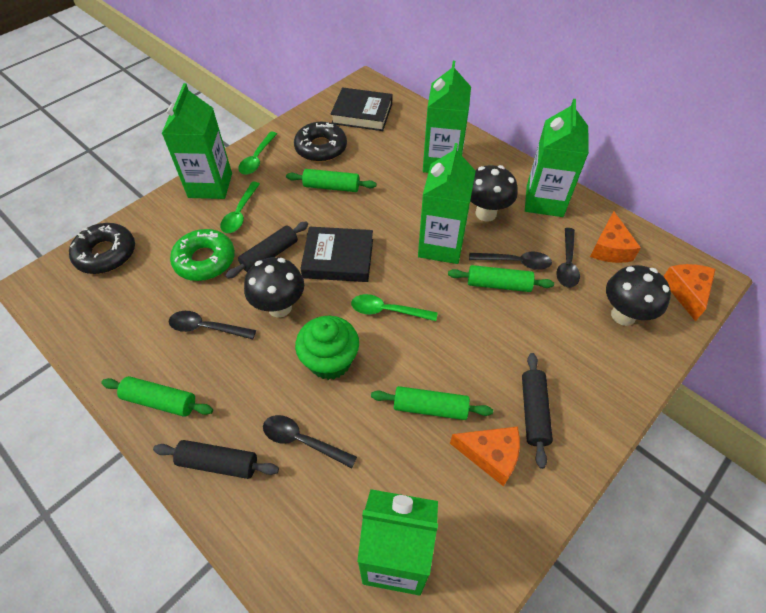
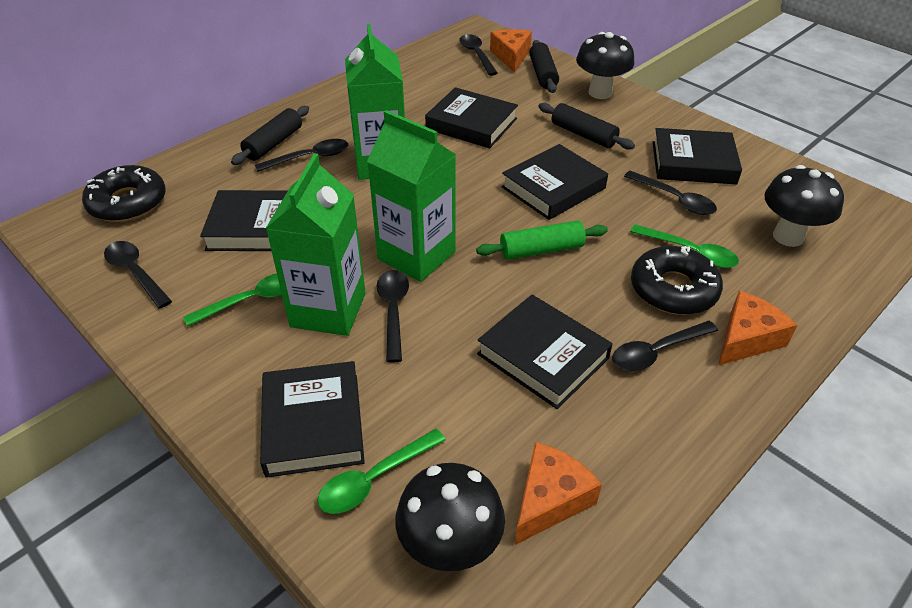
black book: 2 -> 6
black spoon: 4 -> 6
green carton: 5 -> 3
green cupcake: 1 -> 0
green donut: 1 -> 0
green rolling pin: 4 -> 1

